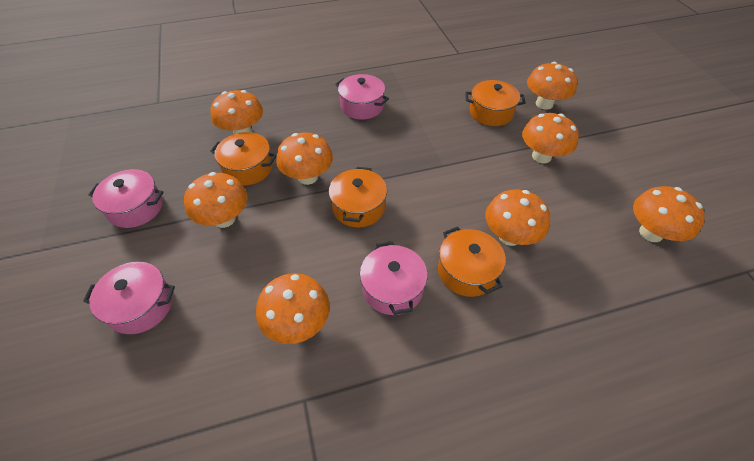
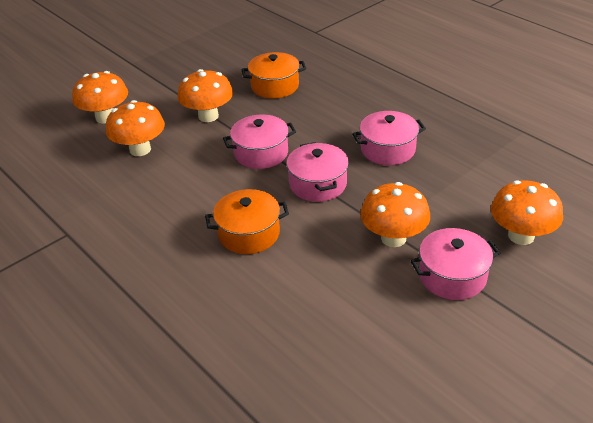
orange mushroom: 8 -> 5
orange pot: 4 -> 2

